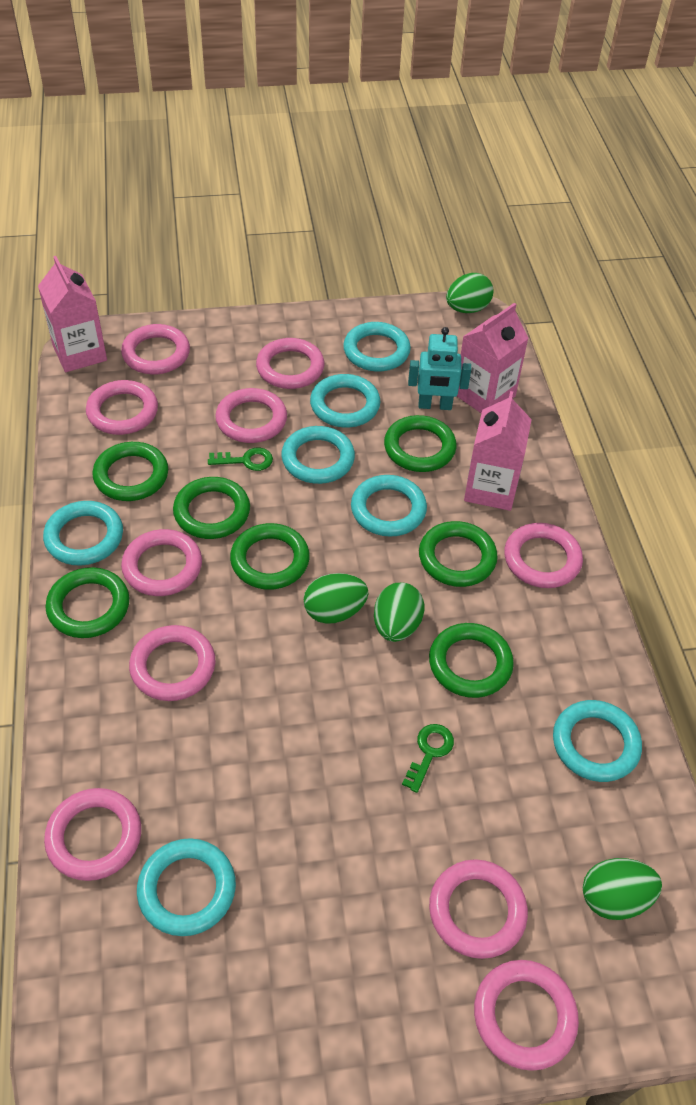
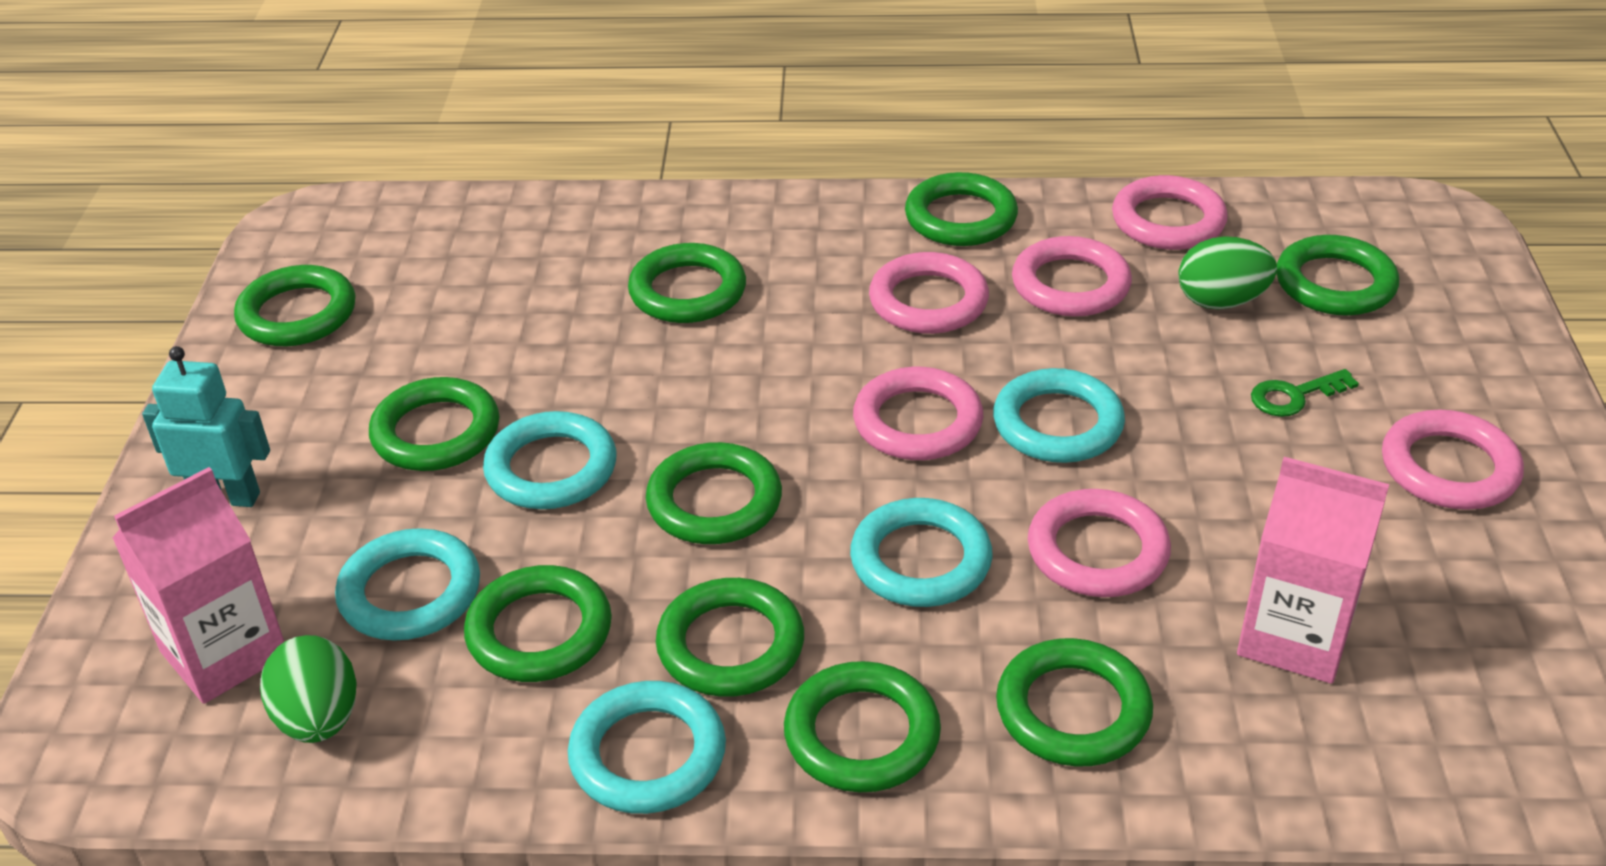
green egg: 4 -> 2
green key: 2 -> 1
green ring: 7 -> 10
pink carton: 3 -> 2
pink ring: 10 -> 6
turquoise ring: 7 -> 5

